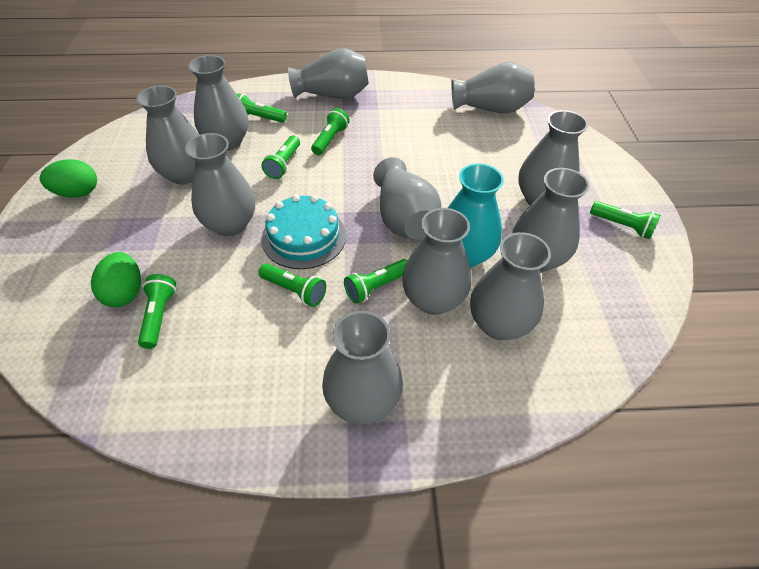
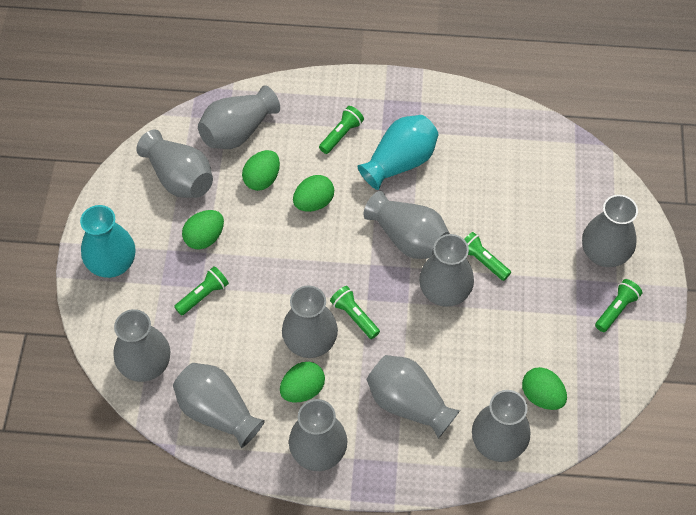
green egg: 2 -> 5
green flashlight: 7 -> 5
turquoise cake: 1 -> 0
turquoise vase: 1 -> 2

